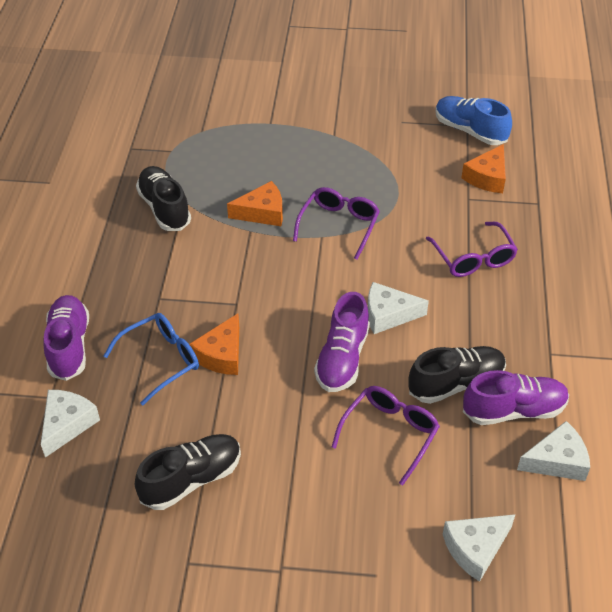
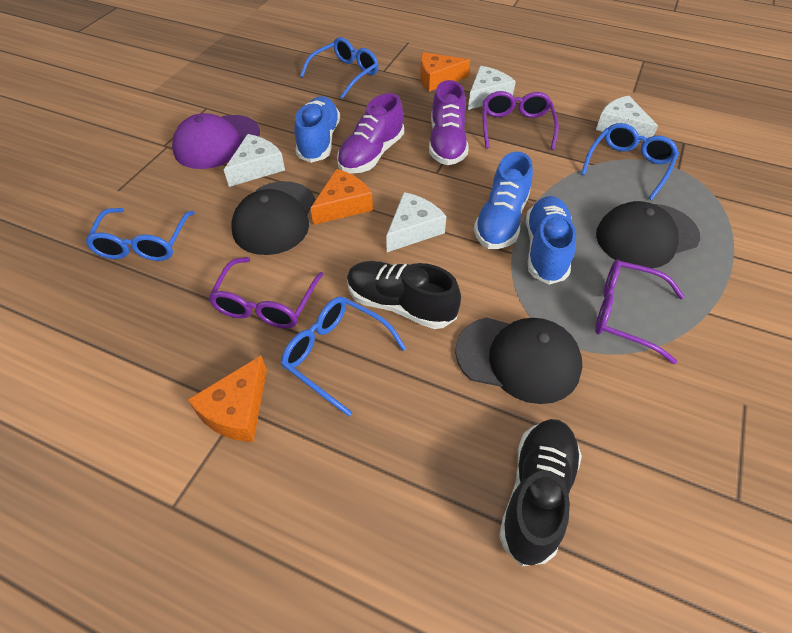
black cap: 0 -> 3
black shoe: 3 -> 2
blue glasses: 1 -> 4
blue shoe: 1 -> 3
purple cap: 0 -> 1
purple shoe: 3 -> 2

